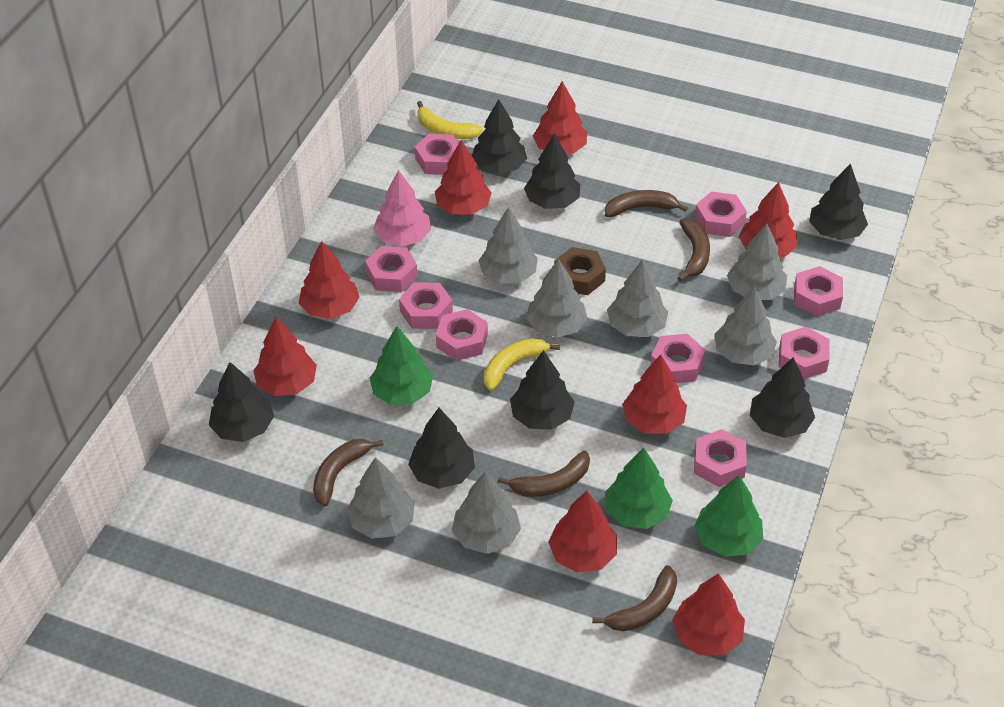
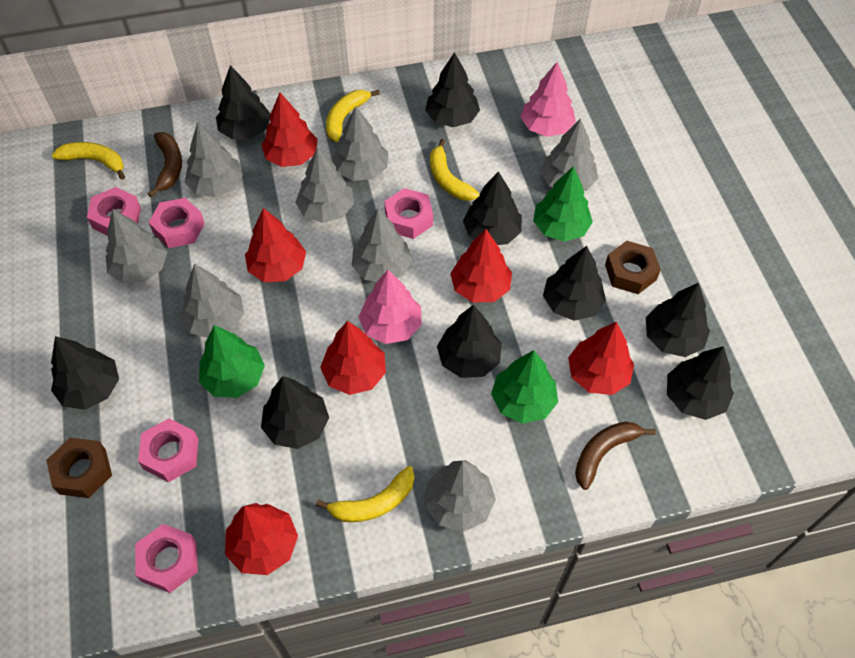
black tree: 7 -> 9
brown banana: 5 -> 2
brown nut: 1 -> 2
grey tree: 7 -> 8
pink nut: 9 -> 5
pink tree: 1 -> 2
red tree: 8 -> 6
yellow banana: 2 -> 4

